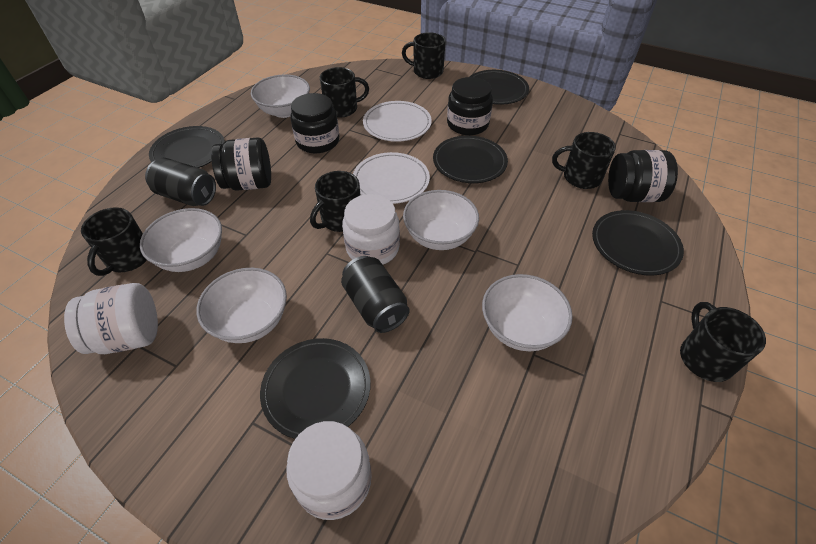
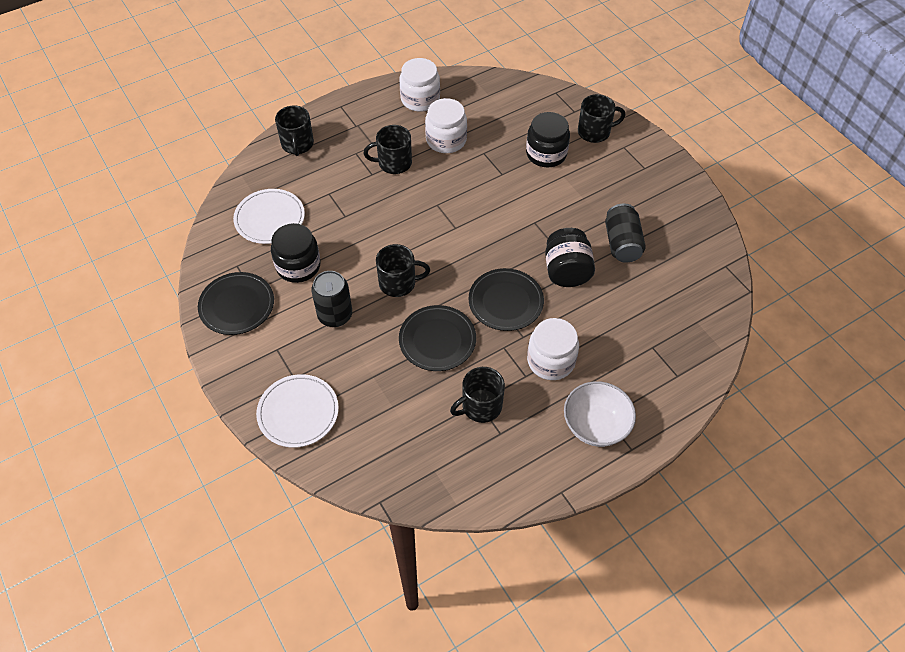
black jar: 4 -> 3
black mug: 6 -> 5
black plate: 5 -> 3
white bowl: 5 -> 1

